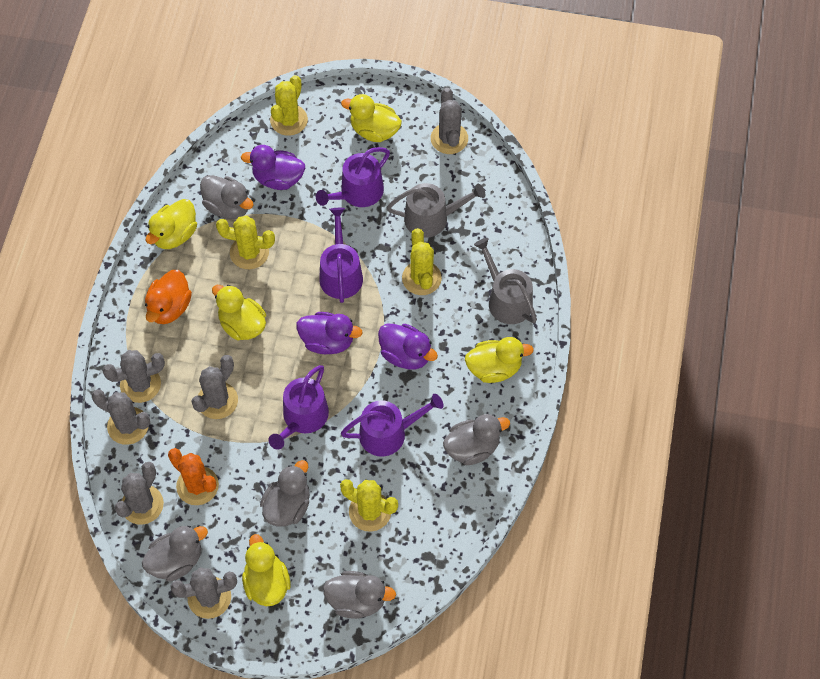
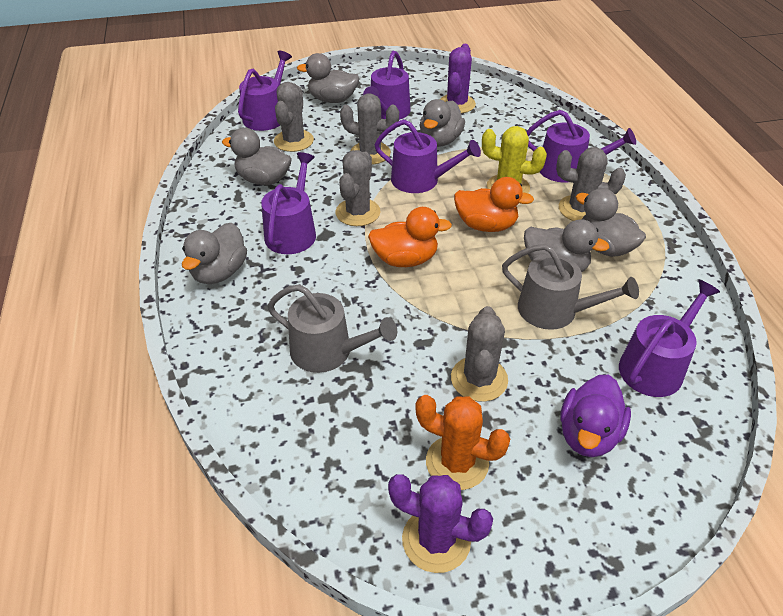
grey cactus: 6 -> 5
grey duck: 5 -> 6
orange duck: 1 -> 2
purple cactus: 0 -> 2
purple duck: 3 -> 1
purple watering can: 4 -> 6
yellow cactus: 4 -> 1
yellow duck: 5 -> 0

